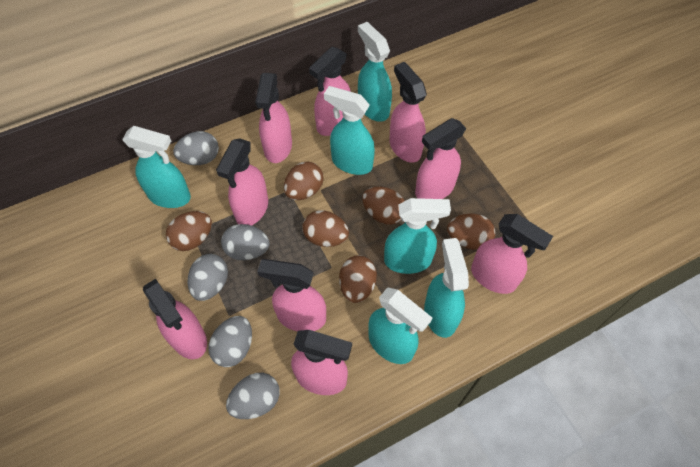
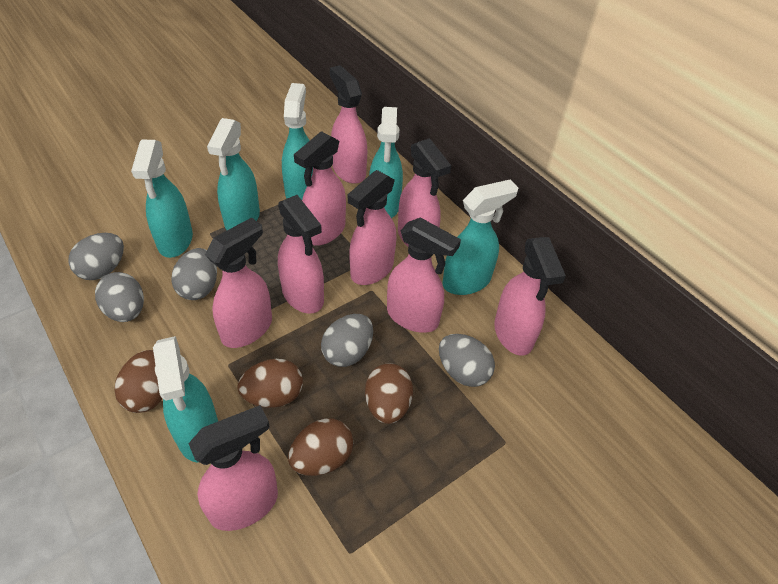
brown egg: 6 -> 4

